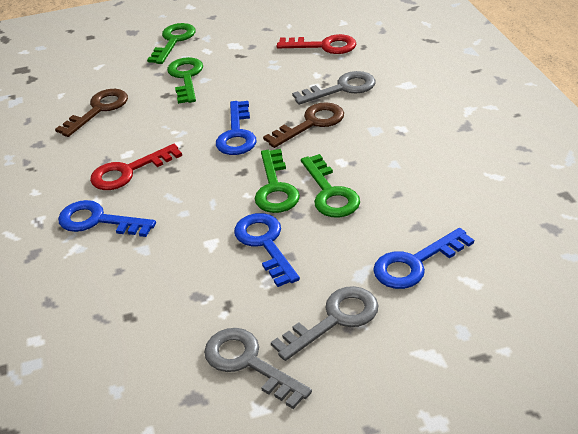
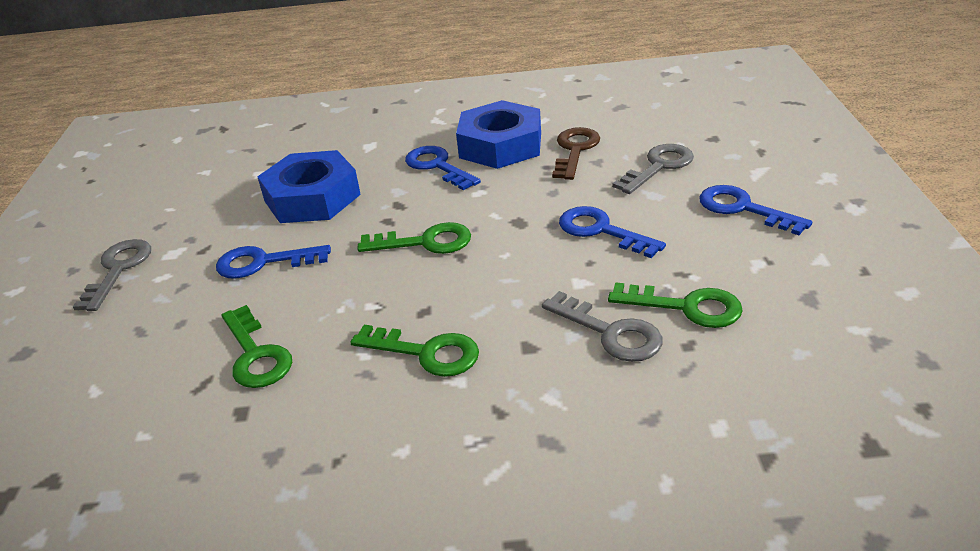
blue nut: 0 -> 2
brown key: 2 -> 1
red key: 2 -> 0

